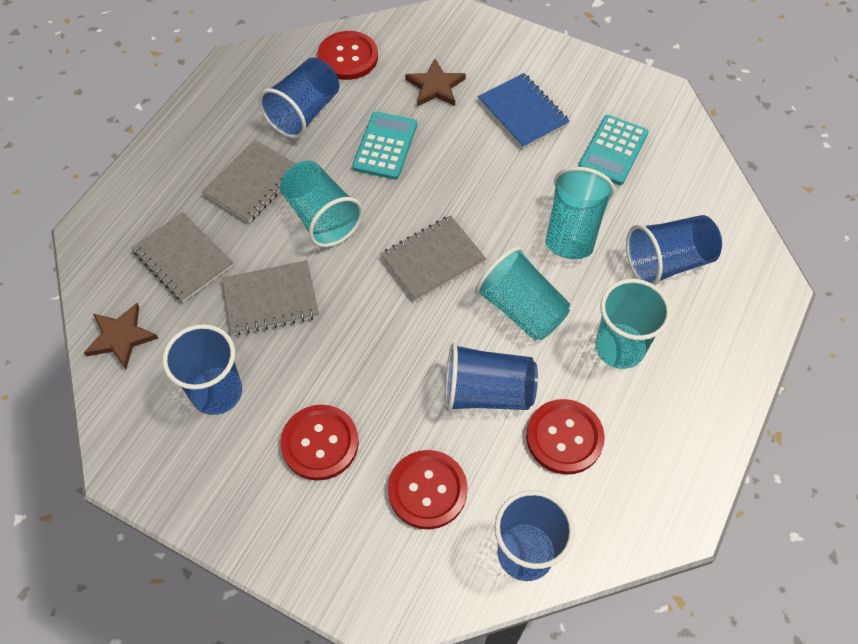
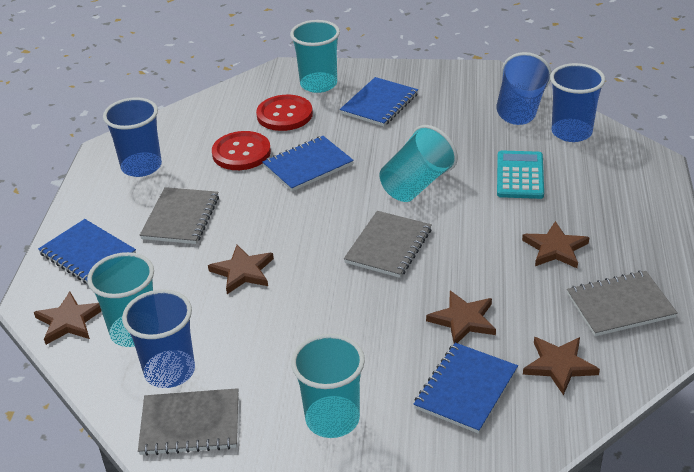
blue cup: 5 -> 4
blue notebook: 1 -> 4
brown star: 2 -> 5
red button: 4 -> 2
turquoise calculator: 2 -> 1

